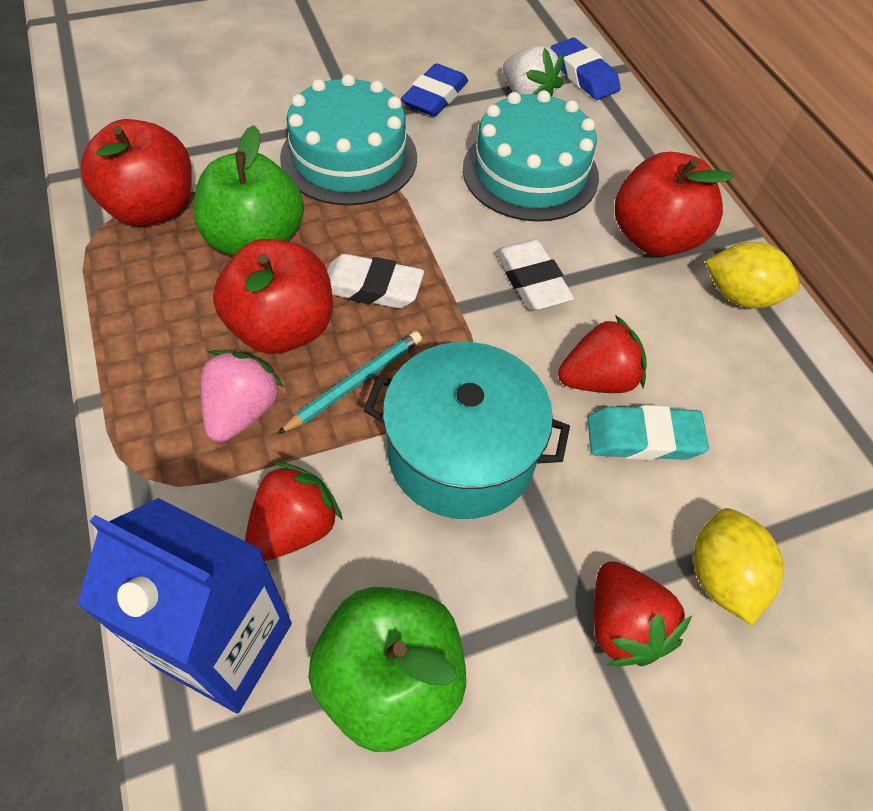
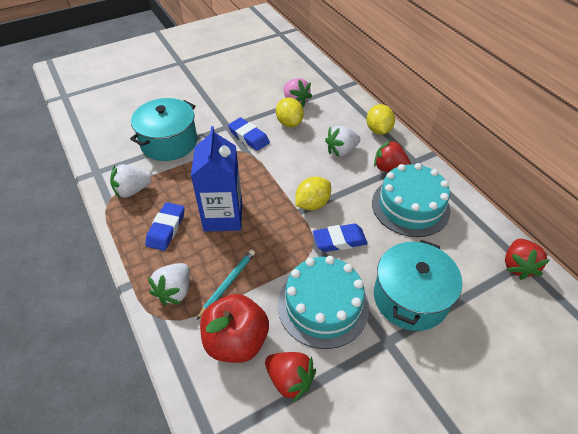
blue eraser: 2 -> 3
green apple: 2 -> 0
red apple: 3 -> 1
turquoise eraser: 1 -> 0
turquoise pot: 1 -> 2
white eraser: 2 -> 0
white strawberry: 1 -> 3
yellow lemon: 2 -> 3

